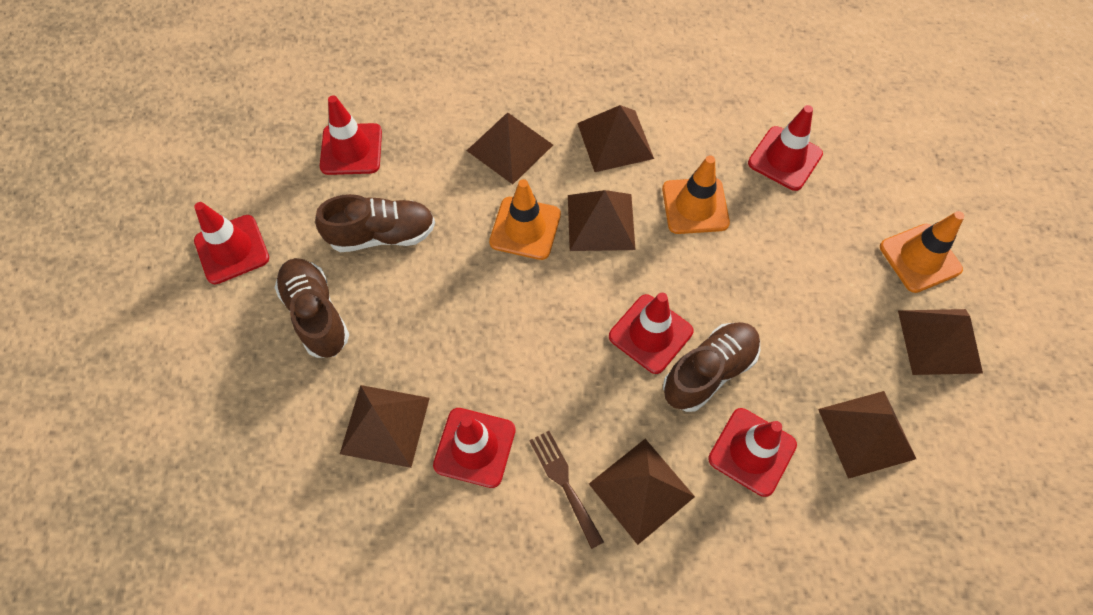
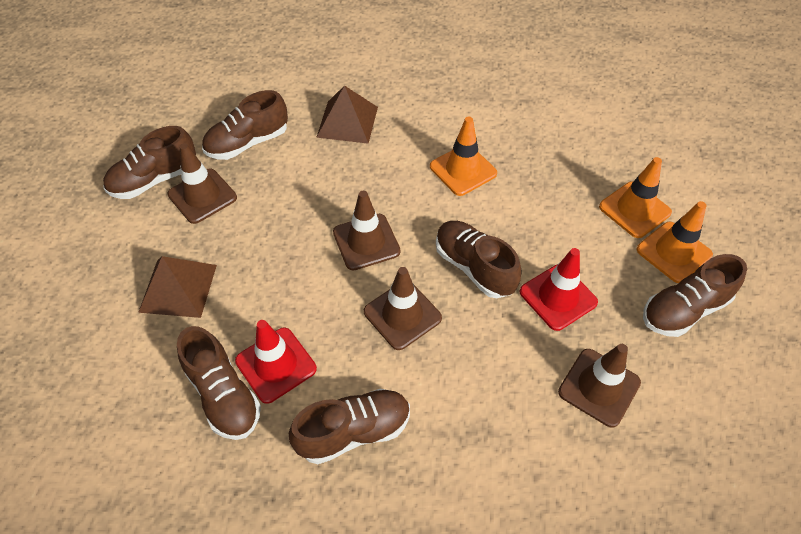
brown fork: 1 -> 0
brown pyramid: 7 -> 2
brown shoe: 3 -> 6
brown traffic cone: 0 -> 4
red traffic cone: 6 -> 2

